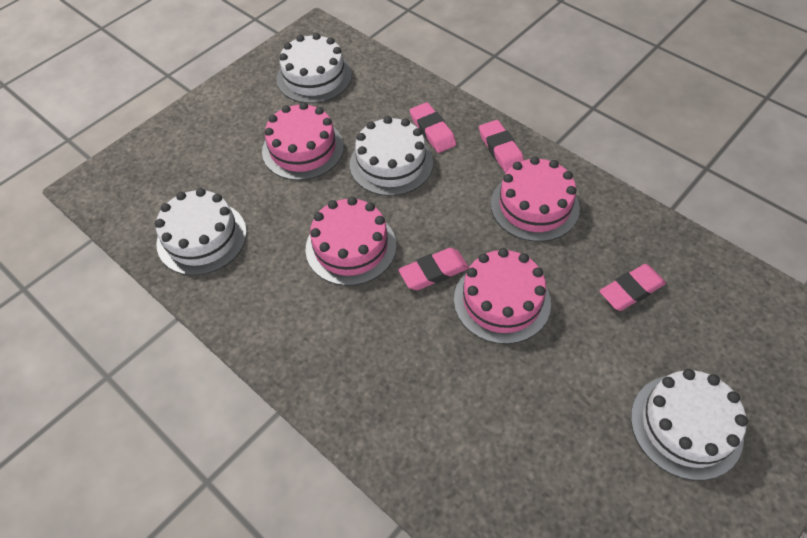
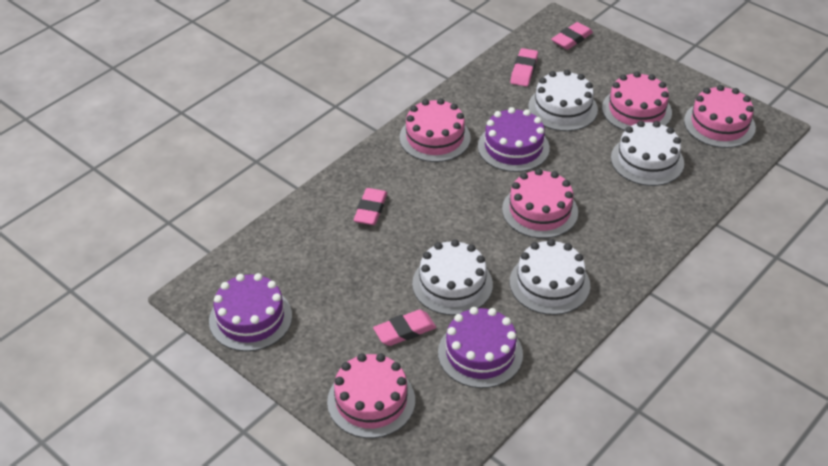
pink cake: 4 -> 5
purple cake: 0 -> 3

